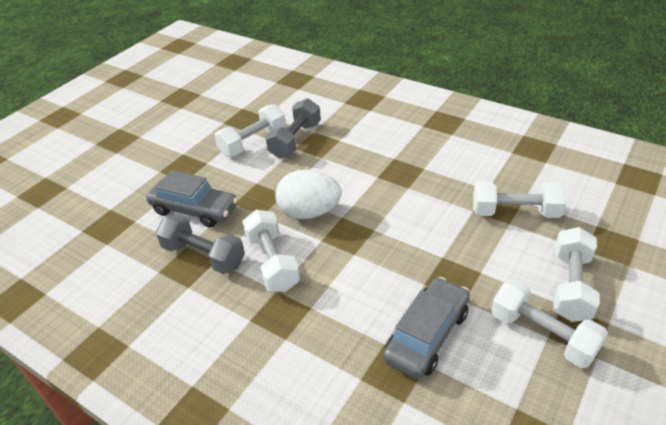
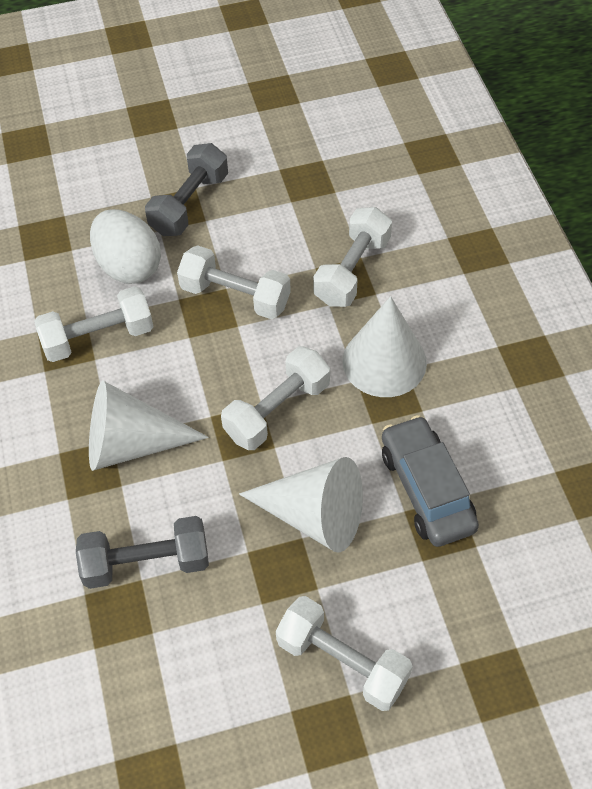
grey car: 2 -> 1
white cone: 0 -> 3

